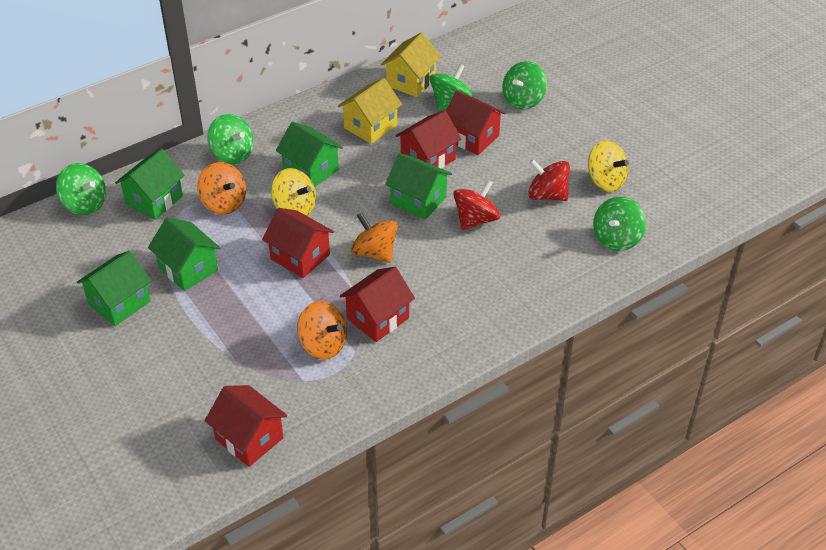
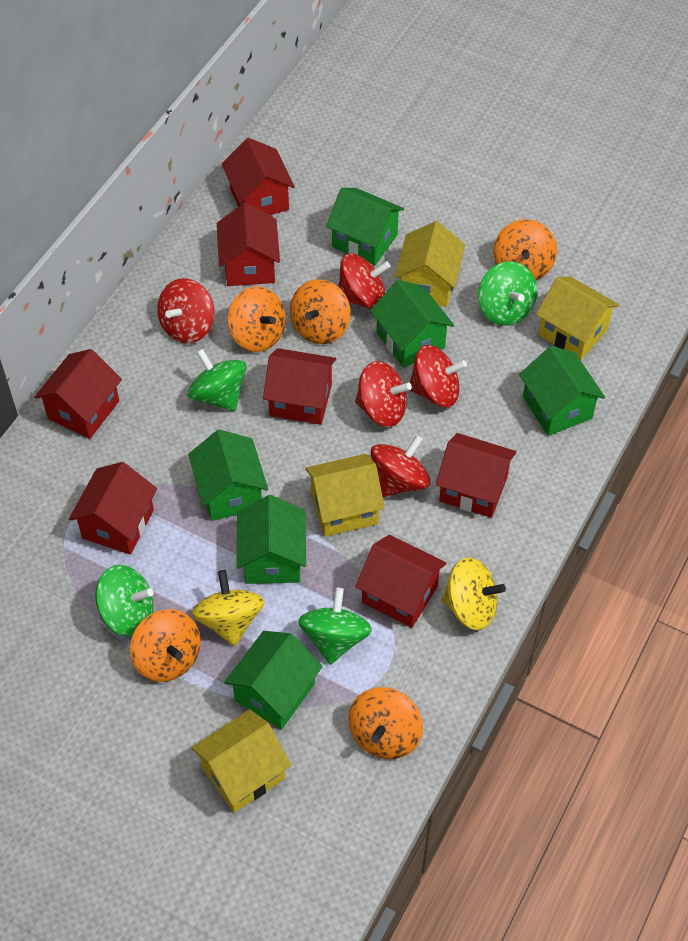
green house: 5 -> 6
green spinning top: 5 -> 4
orange spinning top: 3 -> 5
red house: 5 -> 7
red spinning top: 2 -> 5
yellow house: 2 -> 4

